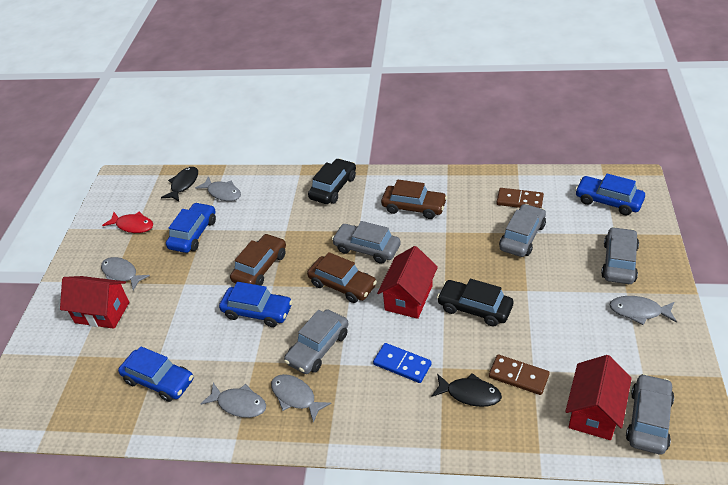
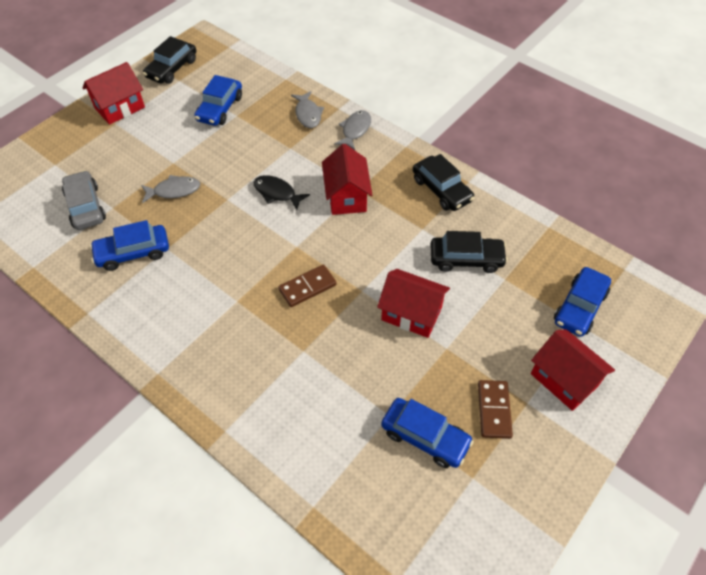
black car: 2 -> 3
black fish: 2 -> 1
blue domino: 1 -> 0
brown car: 3 -> 0
grey car: 5 -> 1
grey fish: 5 -> 3
red fish: 1 -> 0
red house: 3 -> 4

